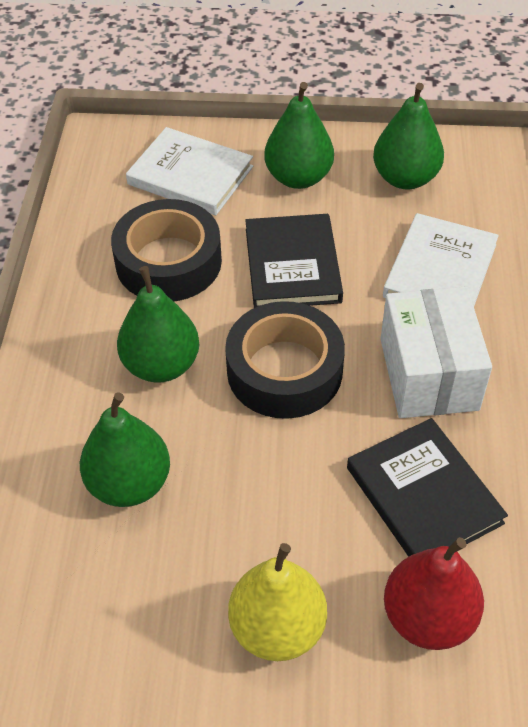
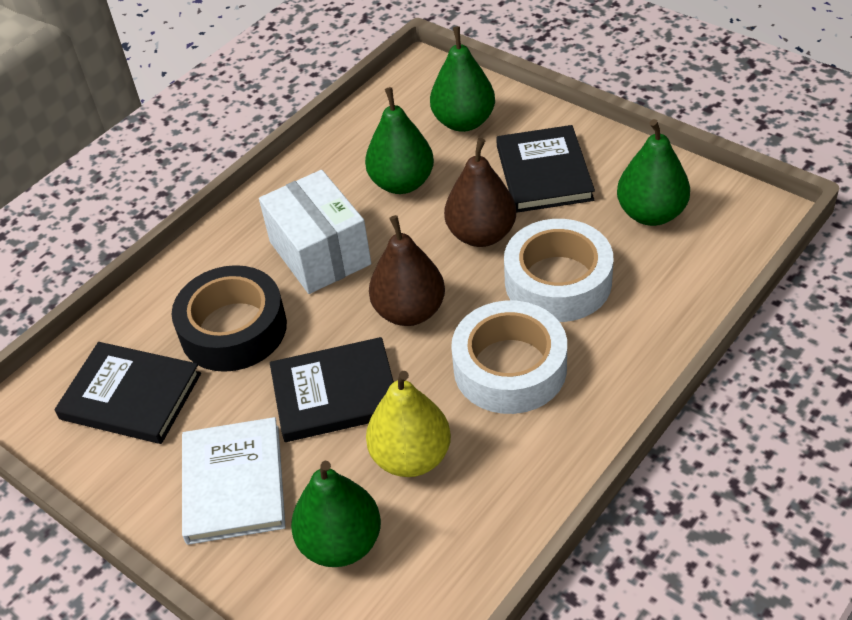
black book: 2 -> 3
black tape: 2 -> 1
brown pear: 0 -> 2
red pear: 1 -> 0
white book: 2 -> 1
white tape: 0 -> 2

